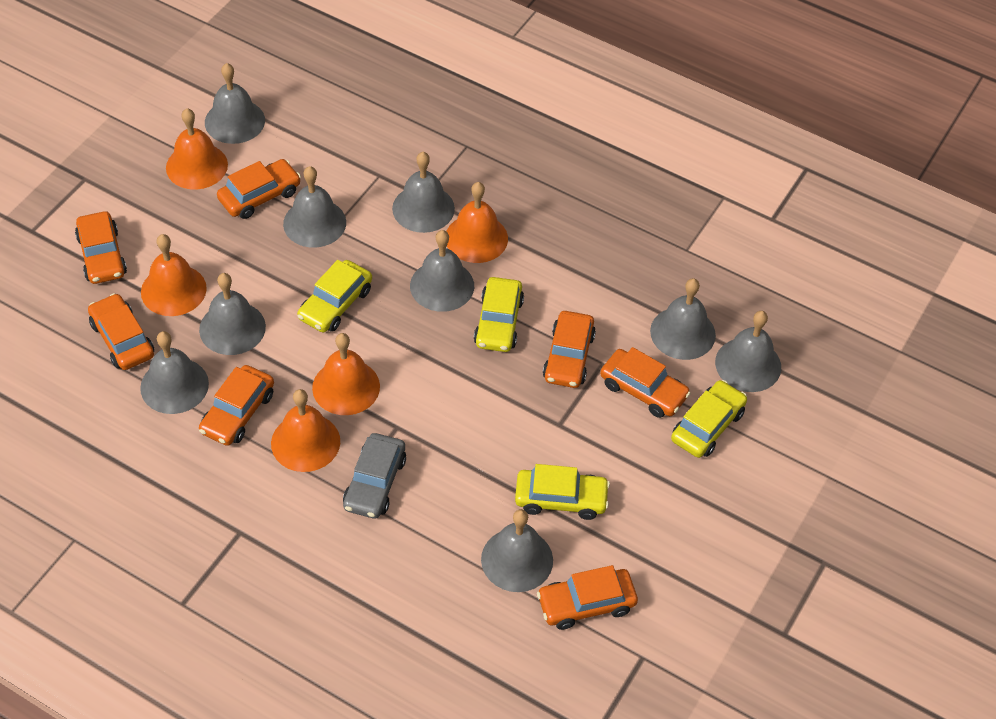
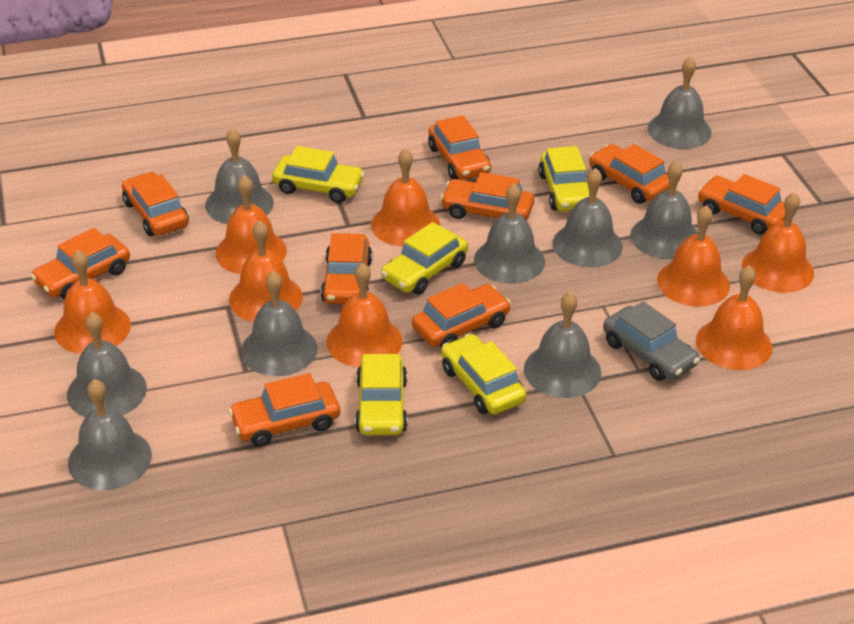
orange bell: 5 -> 8
orange car: 7 -> 9
yellow car: 4 -> 5

